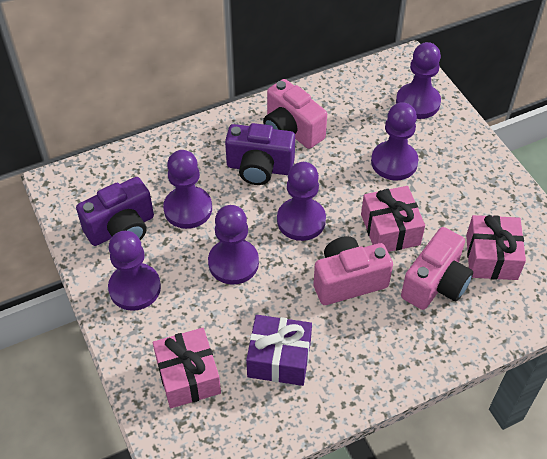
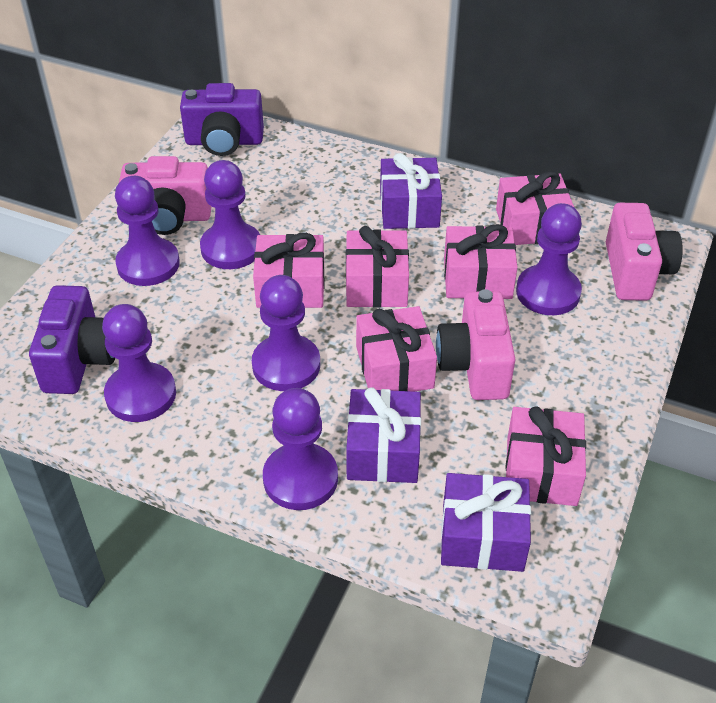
pink gift: 3 -> 6
purple gift: 1 -> 3

